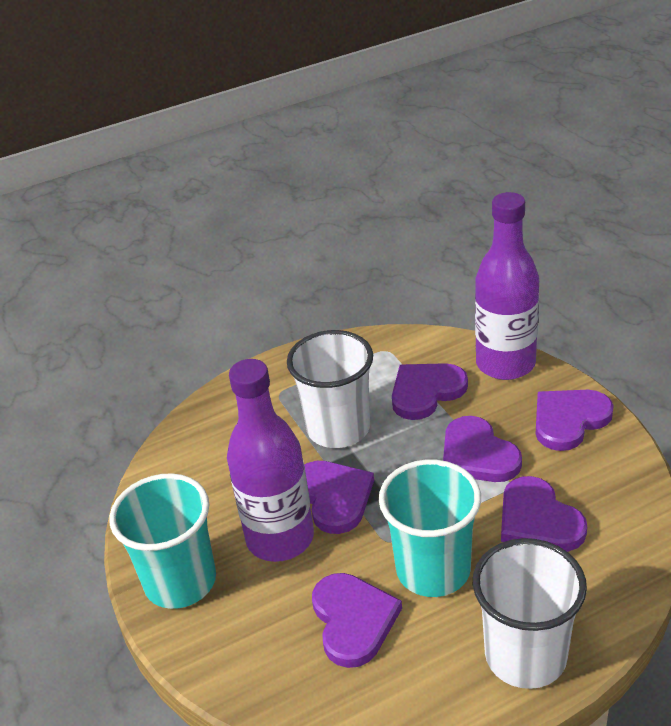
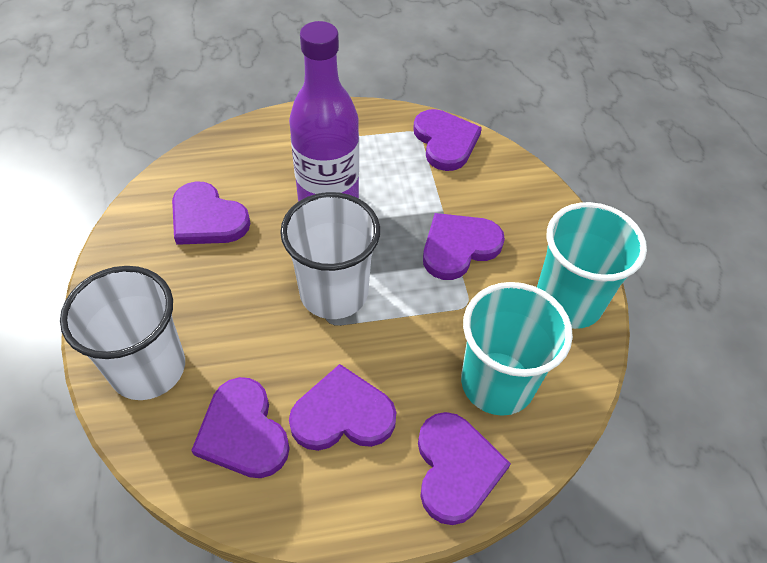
purple bottle: 2 -> 1

